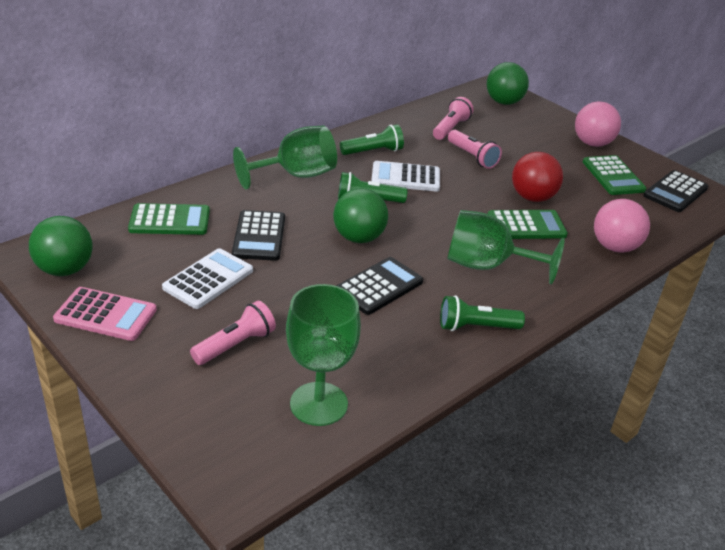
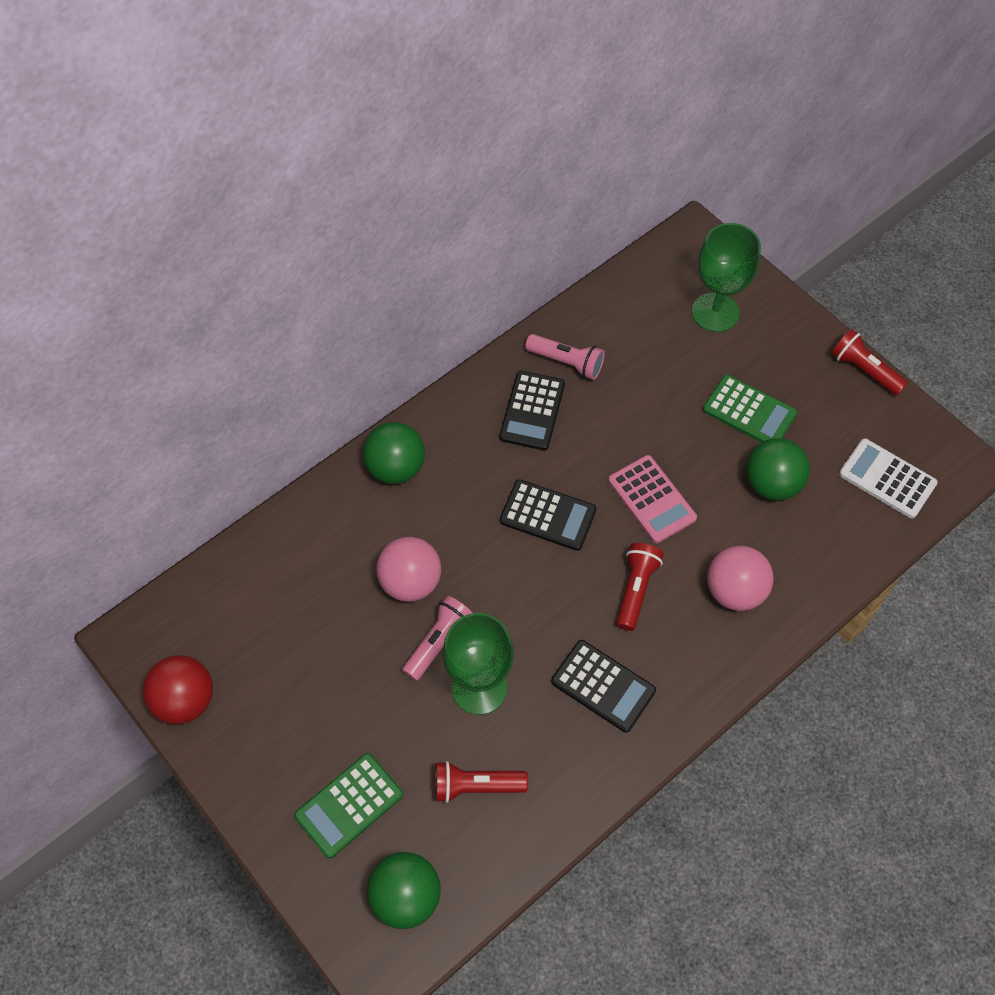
green calculator: 3 -> 2
green flashlight: 3 -> 0
green goblet: 3 -> 2
pink flashlight: 3 -> 2
red flashlight: 0 -> 3
white calculator: 2 -> 1

